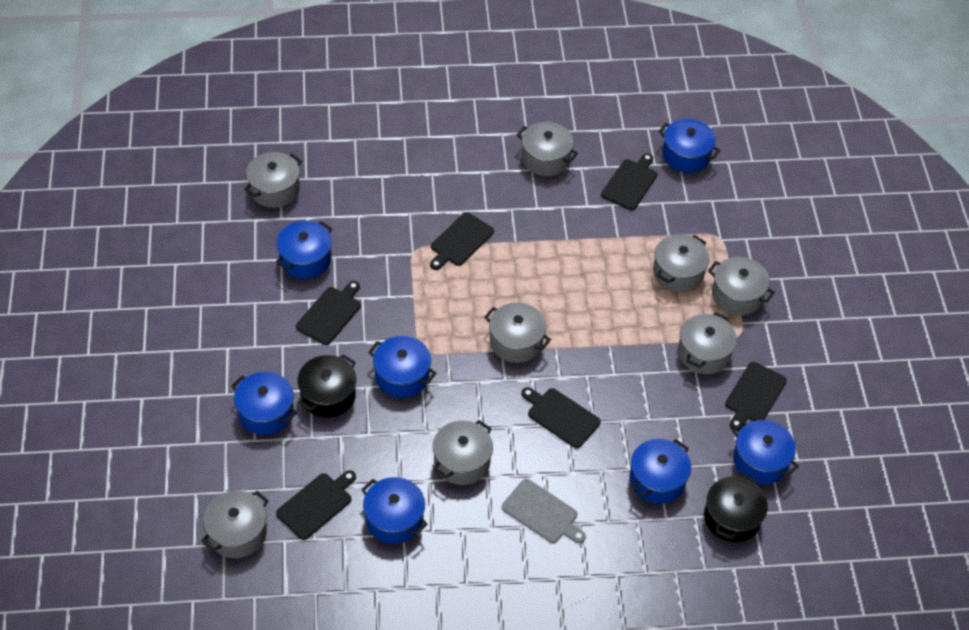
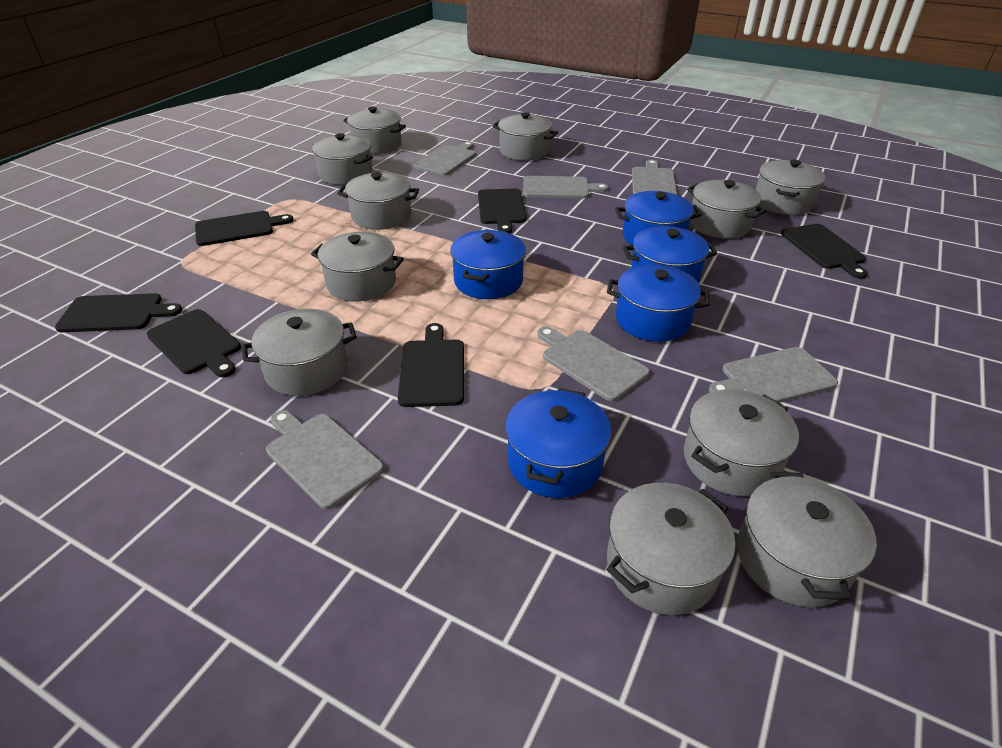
black pot: 2 -> 0
blue pot: 7 -> 5
grey cutting board: 1 -> 6
grey pot: 8 -> 11

